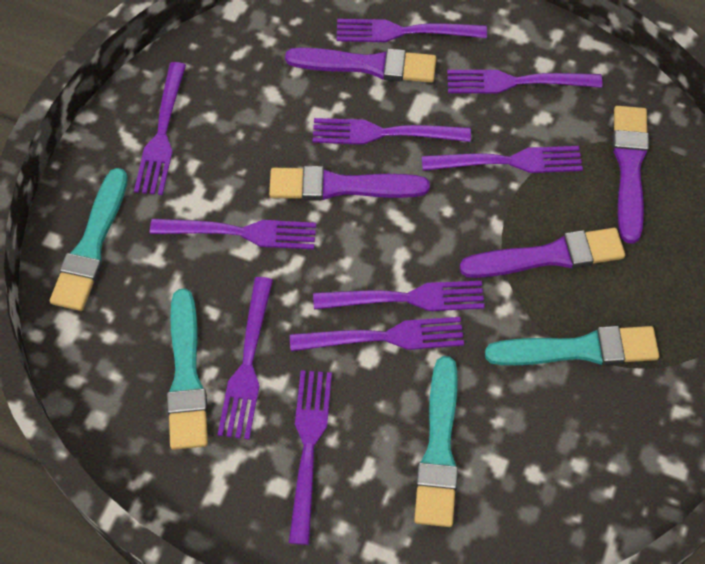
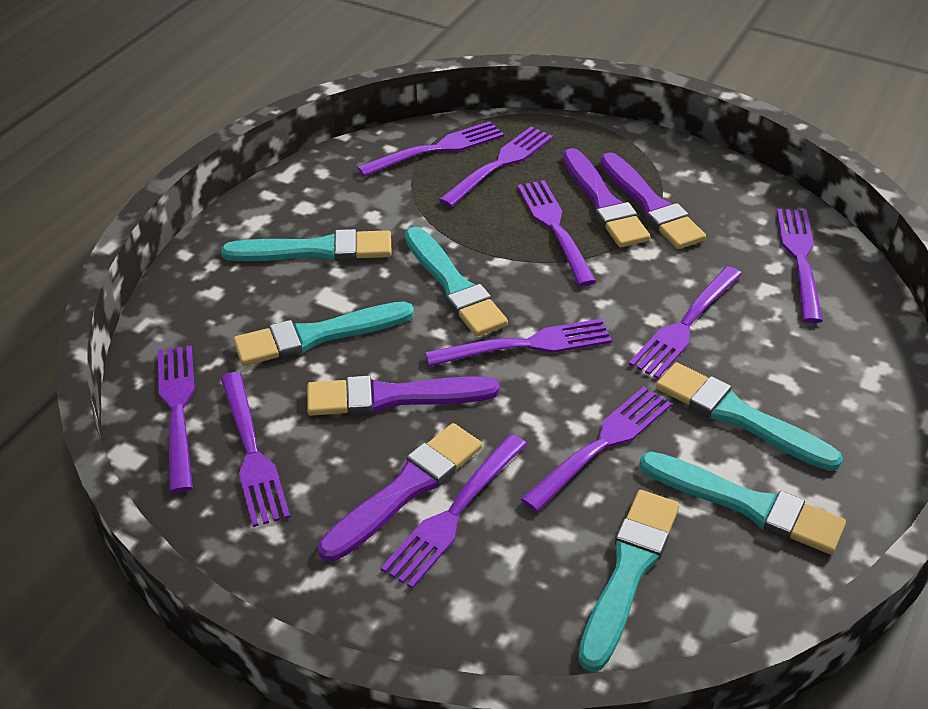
turquoise brush: 4 -> 6

